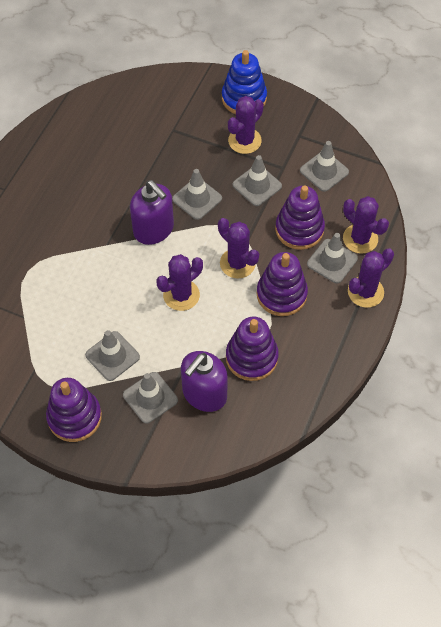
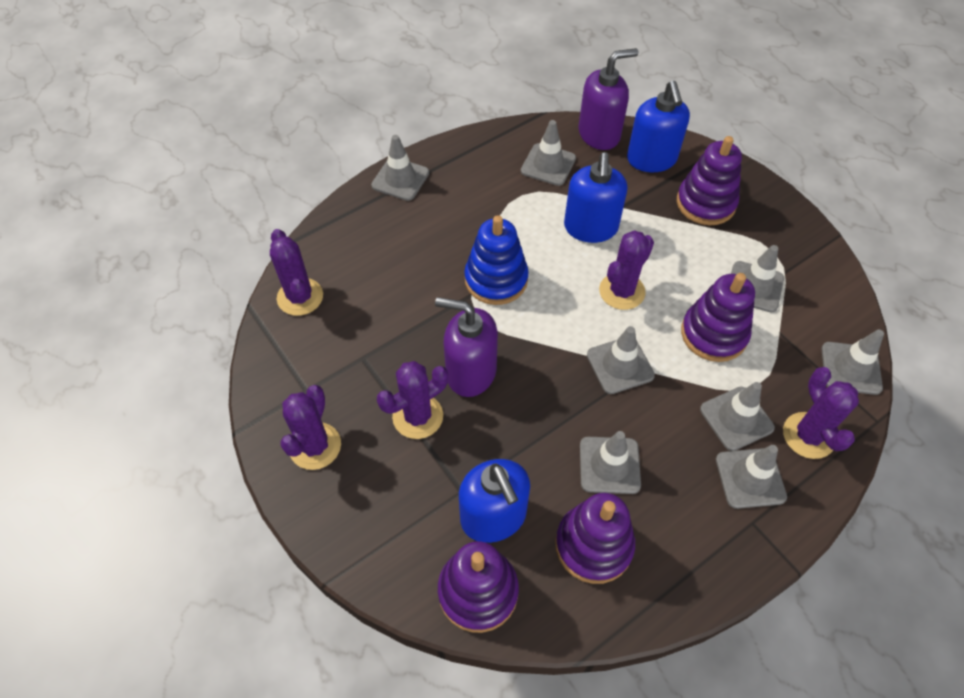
blue soap dispenser: 0 -> 3
grey traffic cone: 6 -> 8

